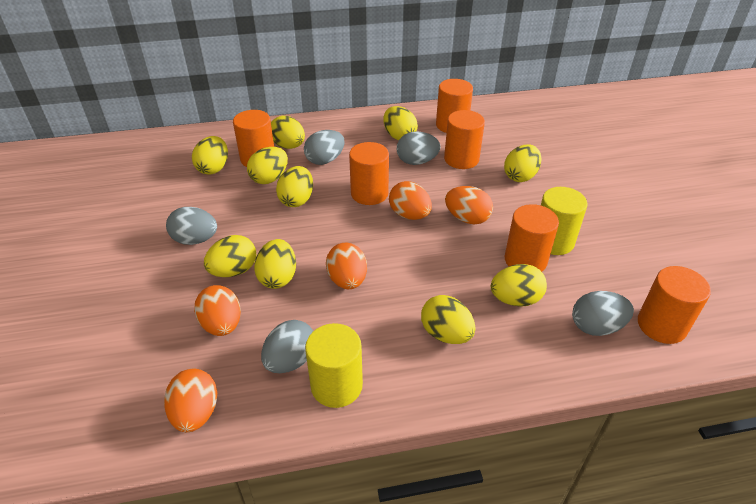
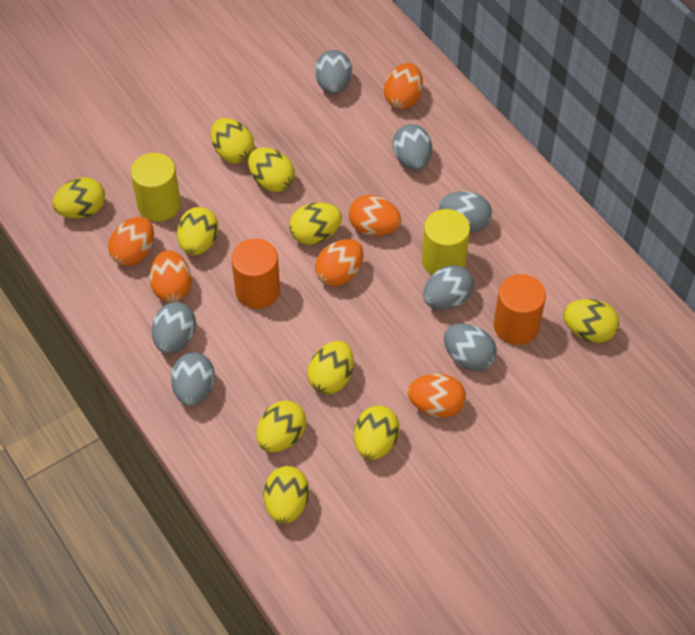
grey egg: 5 -> 7
orange cylinder: 6 -> 2
orange egg: 5 -> 6

